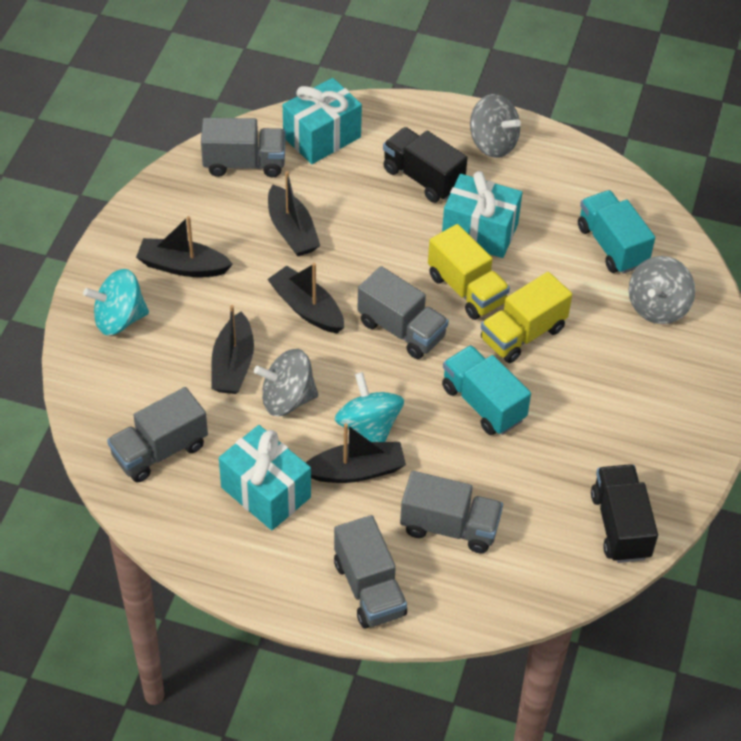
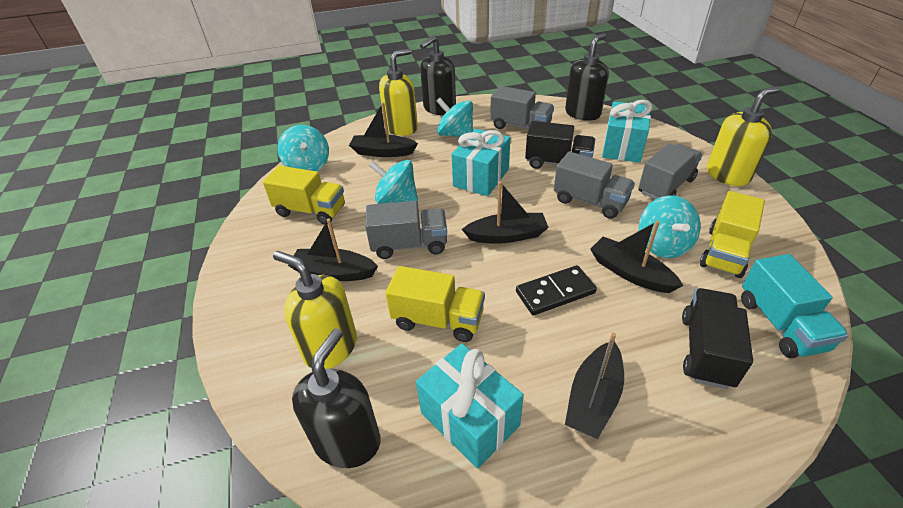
black domino: 0 -> 1
black soap dispenser: 0 -> 3
grey spinning top: 3 -> 0
grey truck: 5 -> 4
turquoise spinning top: 2 -> 4
turquoise truck: 2 -> 1
yellow soap dispenser: 0 -> 3
yellow truck: 2 -> 3

